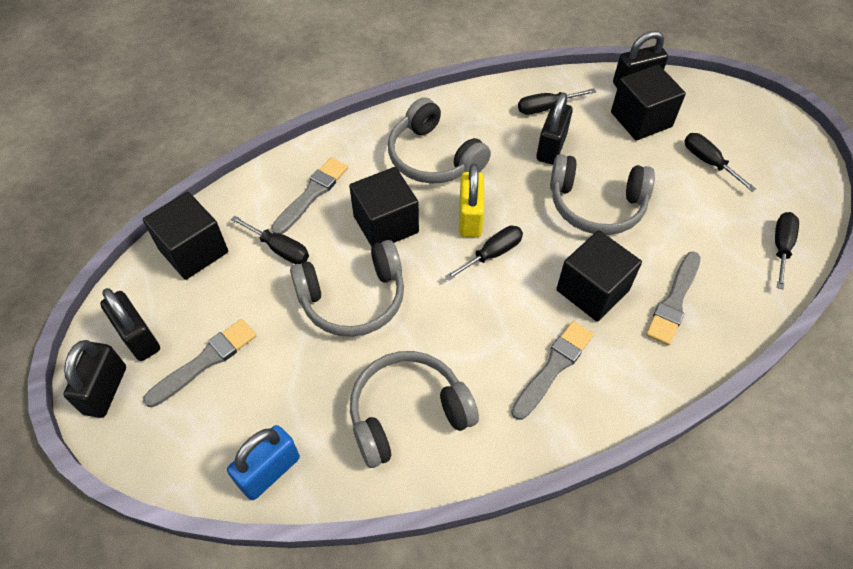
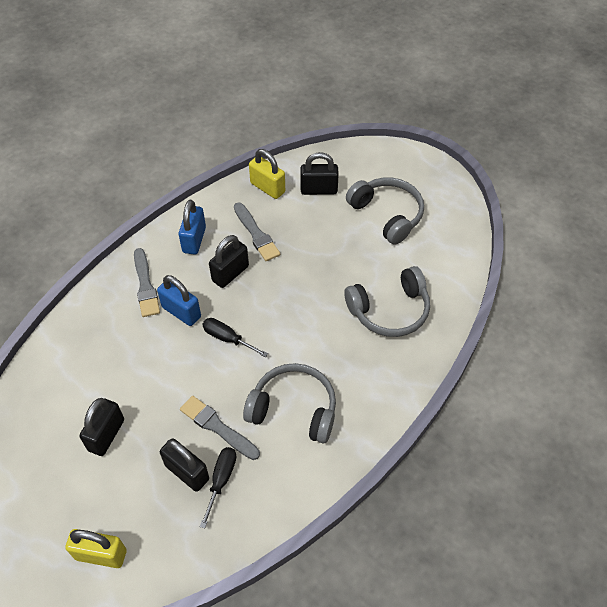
black cube: 4 -> 0
black screwdriver: 5 -> 2
blue padlock: 1 -> 2
grey brush: 4 -> 3
grey headphones: 4 -> 3
yellow padlock: 1 -> 2

